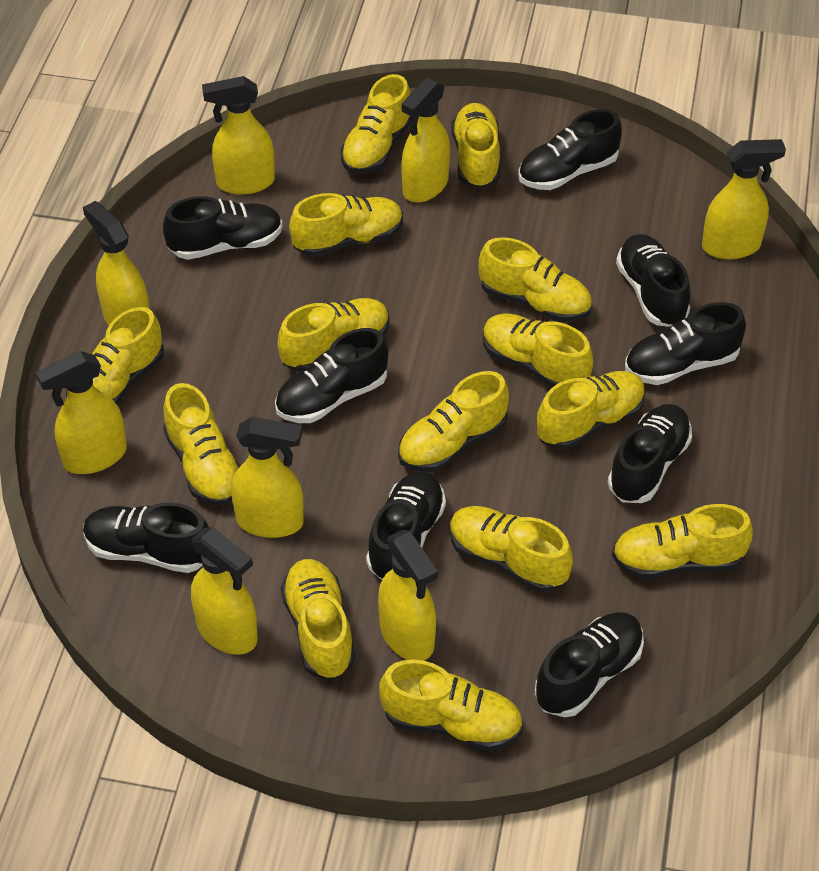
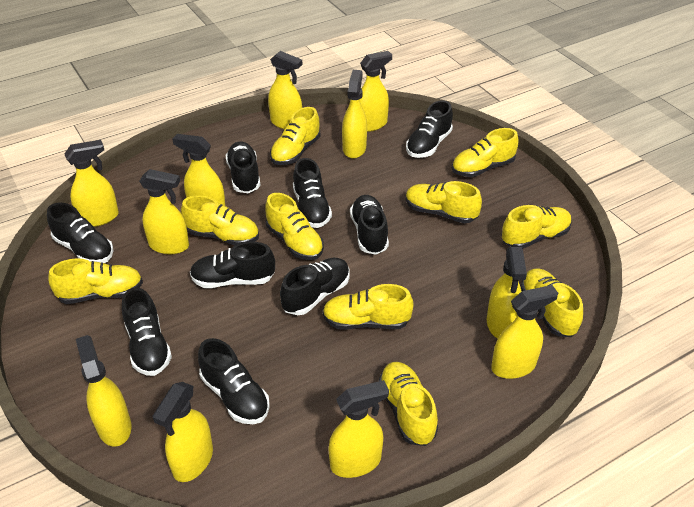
yellow shoe: 14 -> 10
yellow spray bottle: 8 -> 11

